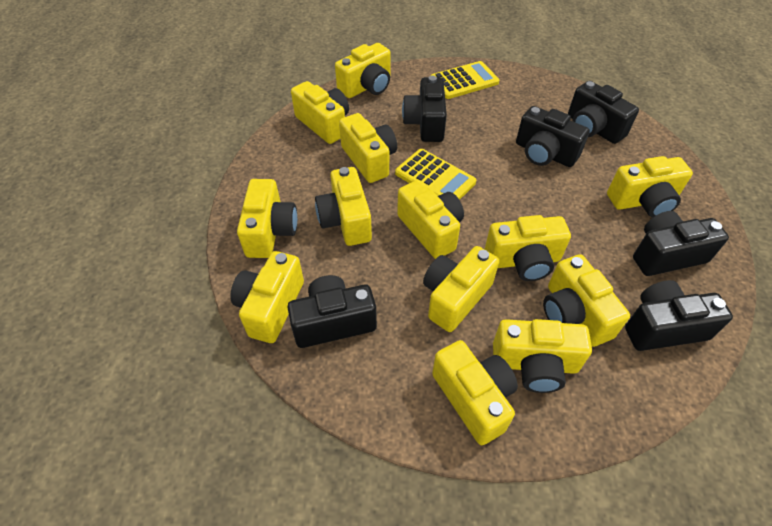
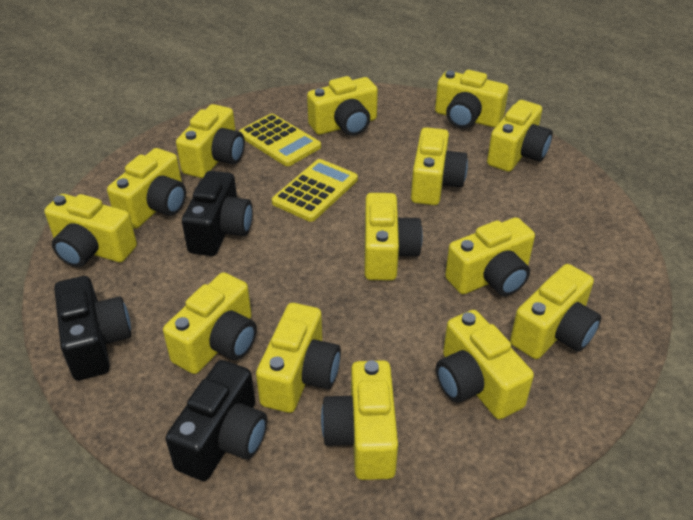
black camera: 6 -> 3
yellow camera: 13 -> 14

